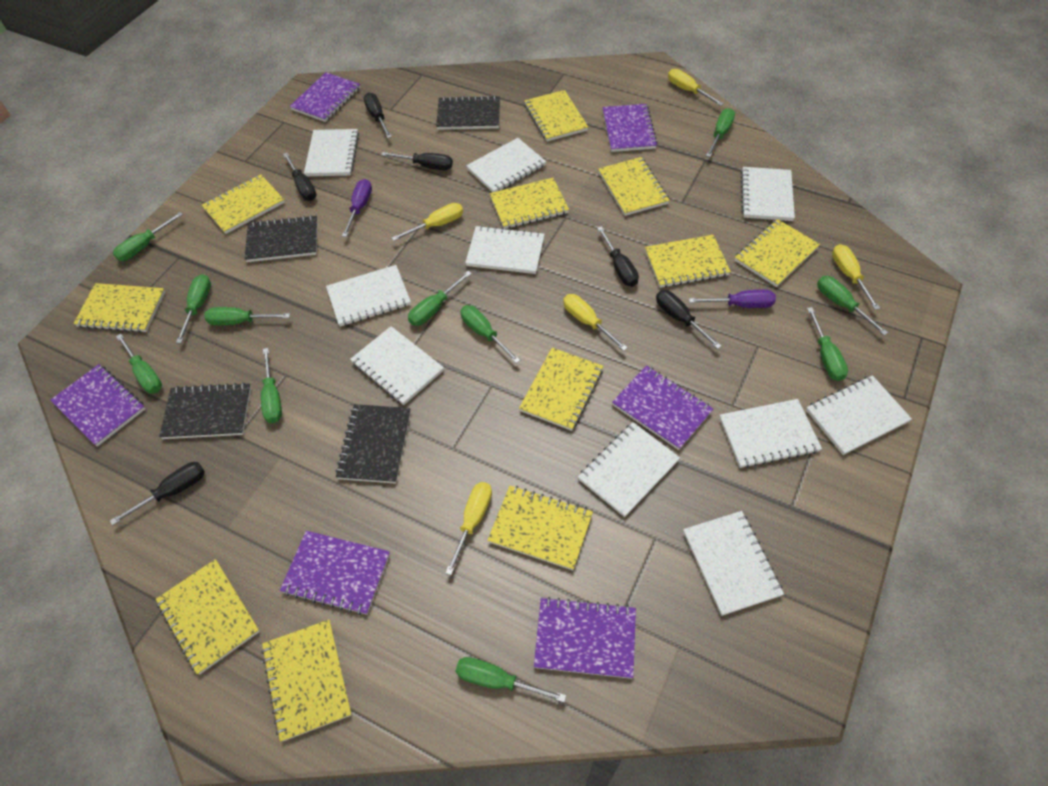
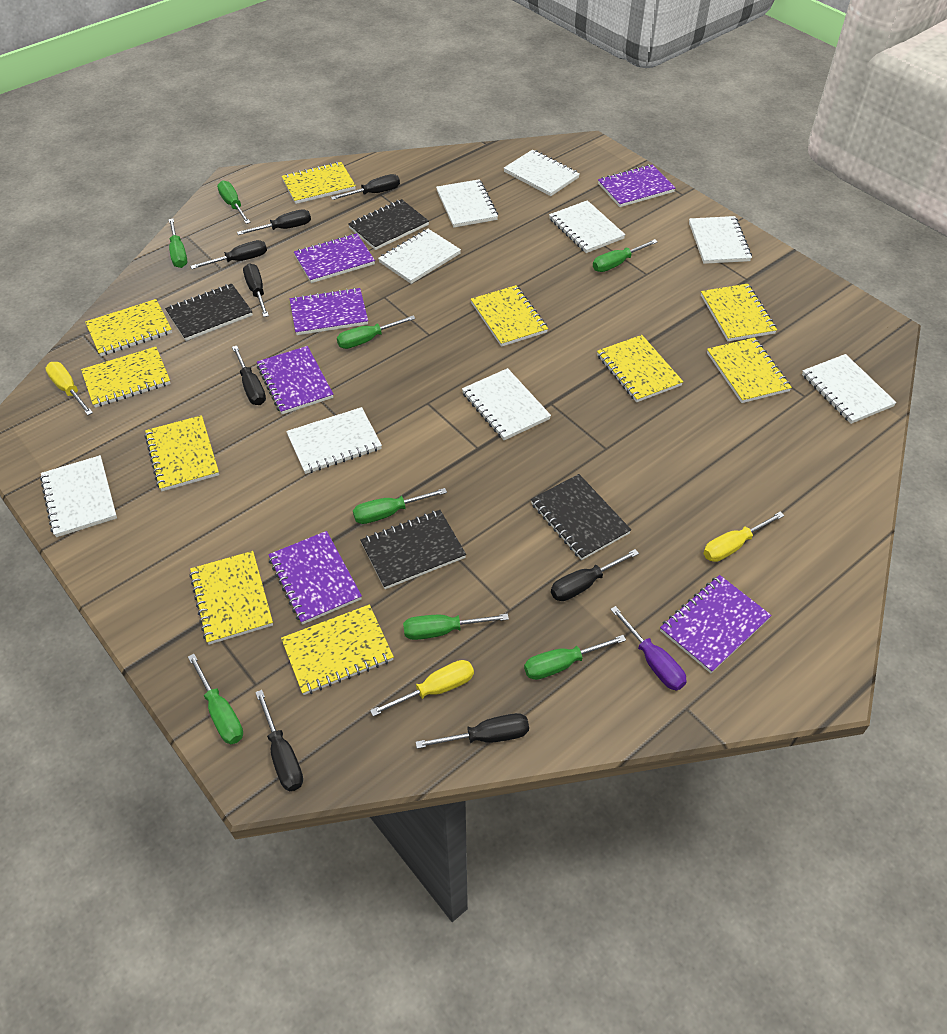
black screwdriver: 6 -> 8
green screwdriver: 11 -> 8
purple screwdriver: 2 -> 1
white notebook: 10 -> 9
yellow notebook: 11 -> 10
yellow screwdriver: 5 -> 3

